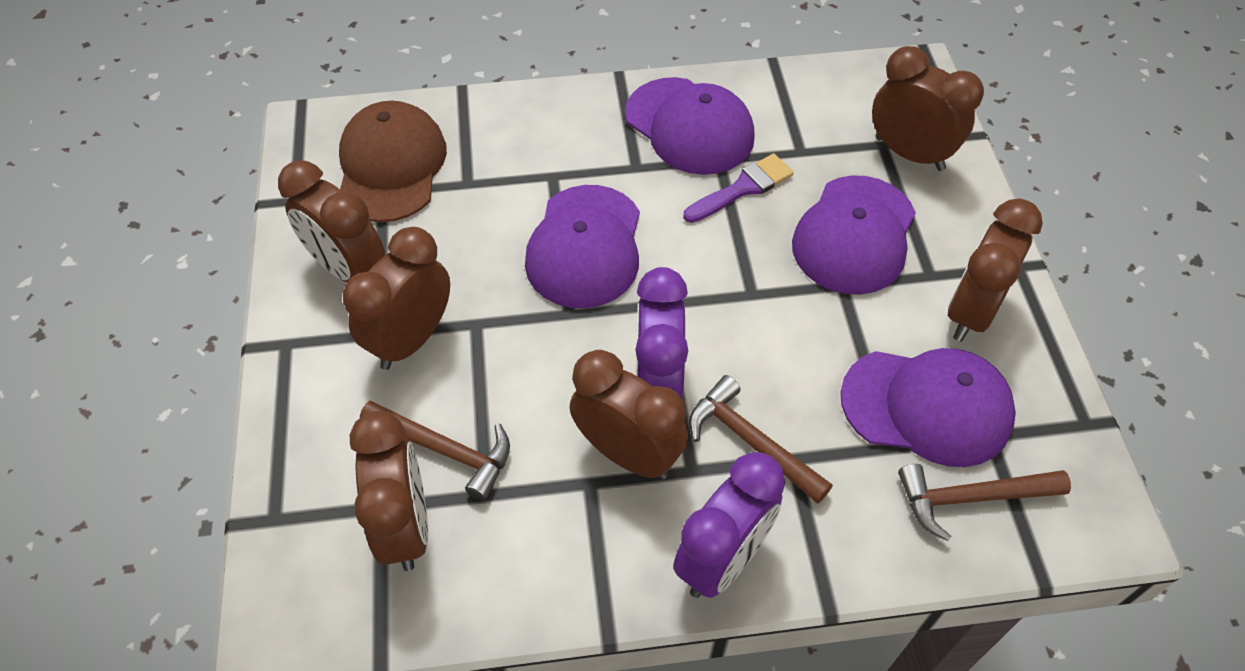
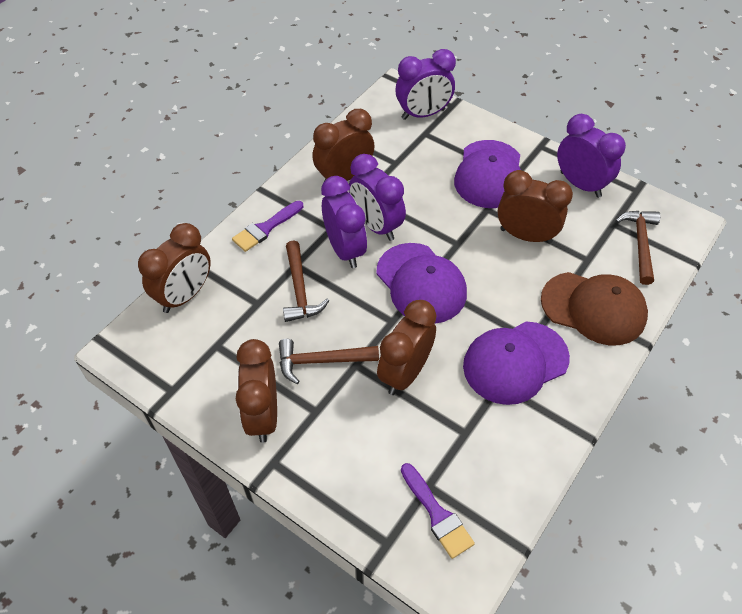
brown clock: 6 -> 5
purple brush: 1 -> 2
purple cap: 4 -> 3
purple clock: 2 -> 4

